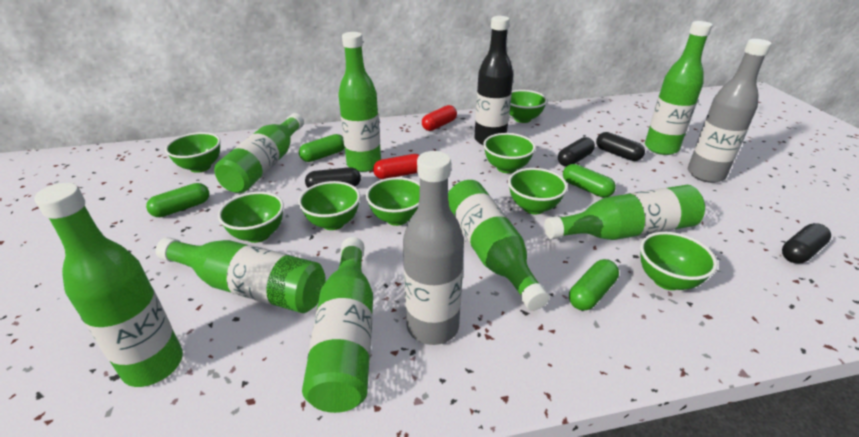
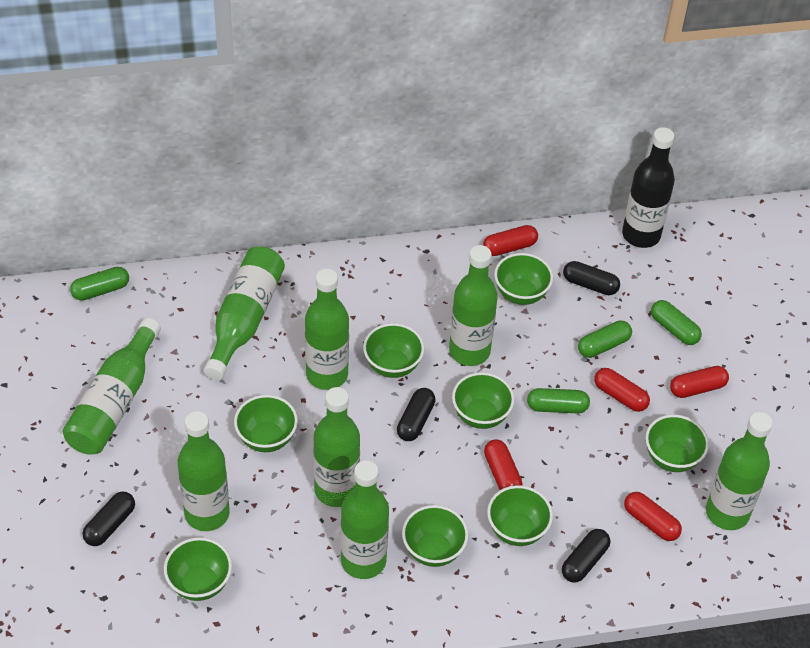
grey bottle: 2 -> 0
red capsule: 2 -> 5

